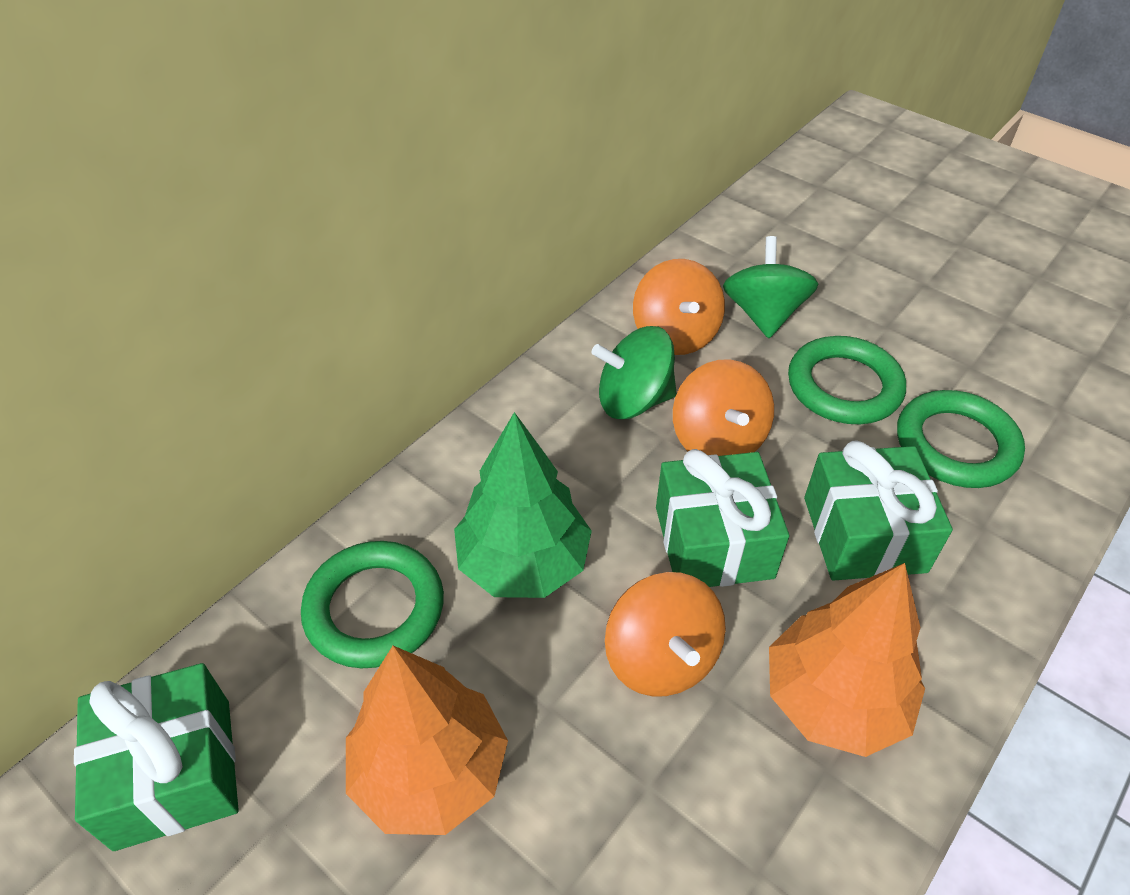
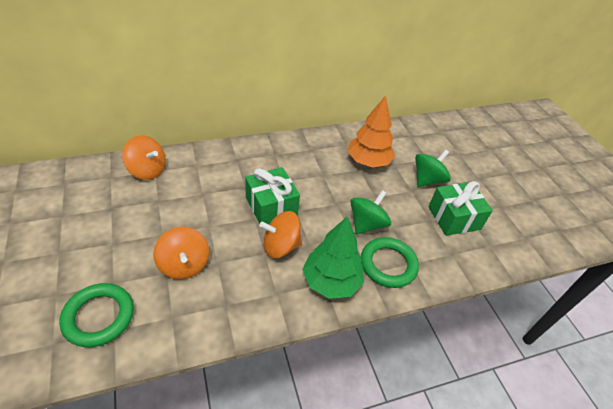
green gift: 3 -> 2
green ring: 3 -> 2
orange tree: 2 -> 1

